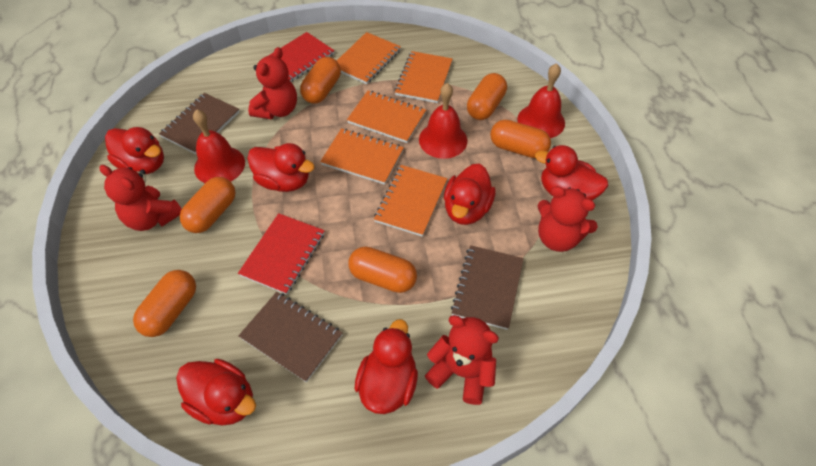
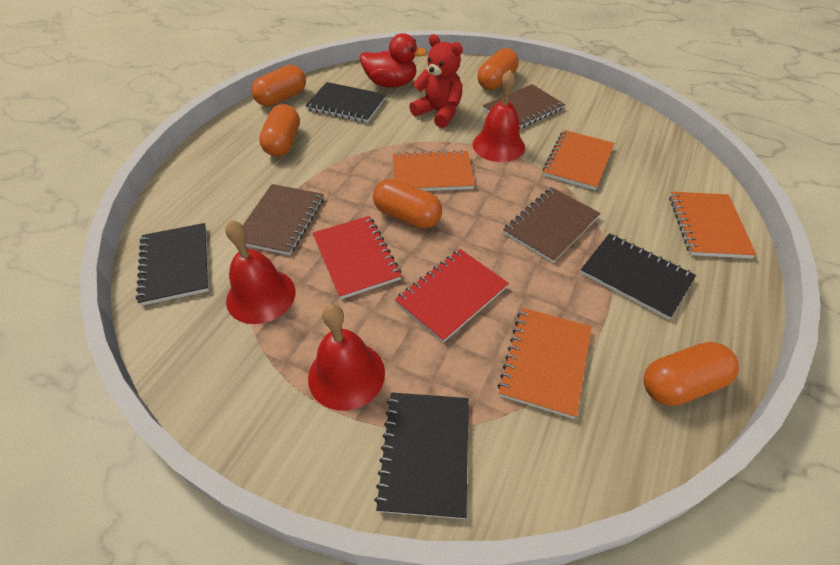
black notebook: 0 -> 4
orange capsule: 6 -> 5
orange notebook: 5 -> 4
red duck: 6 -> 1
red teddy bear: 4 -> 1

